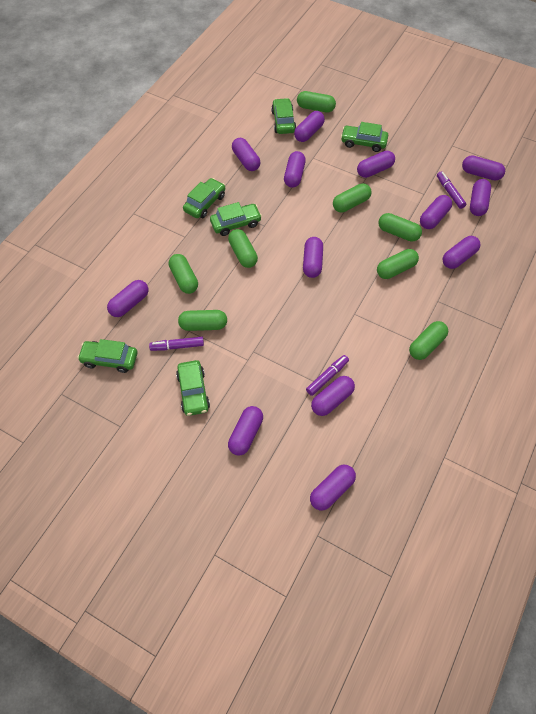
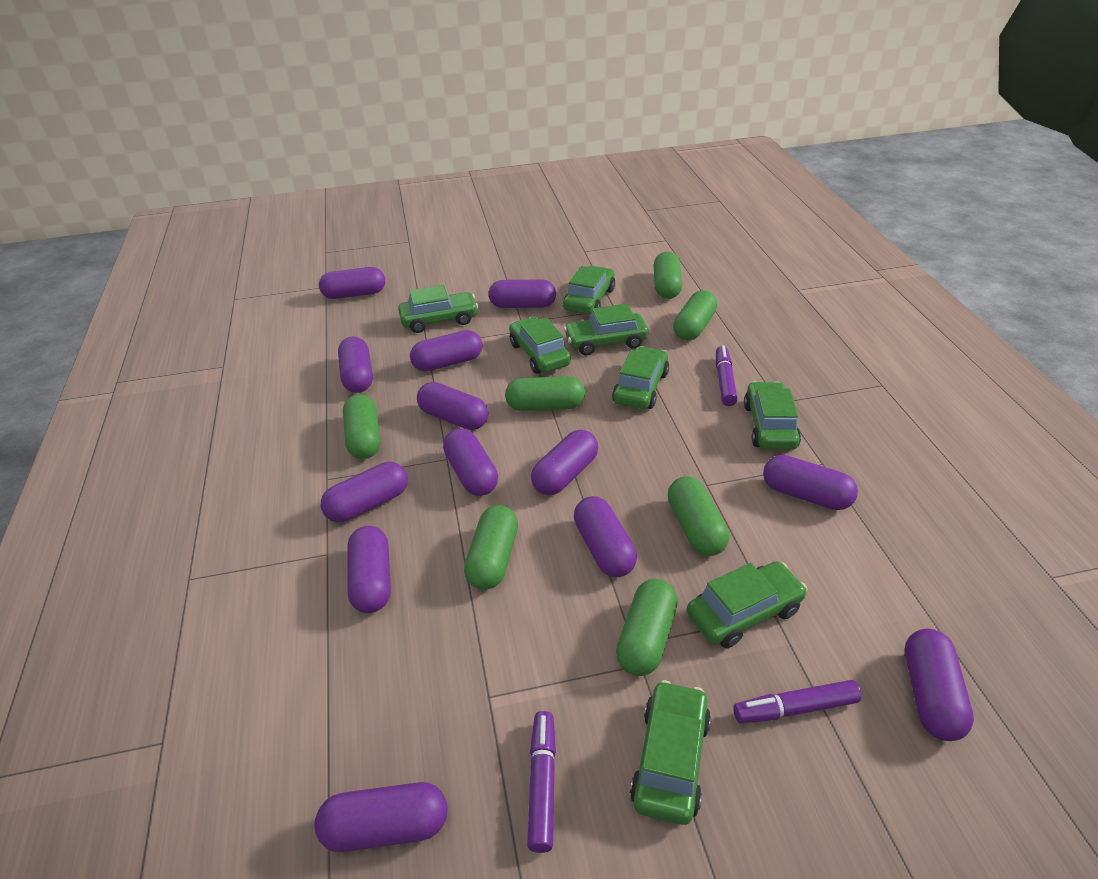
green capsule: 8 -> 7
green car: 6 -> 8

